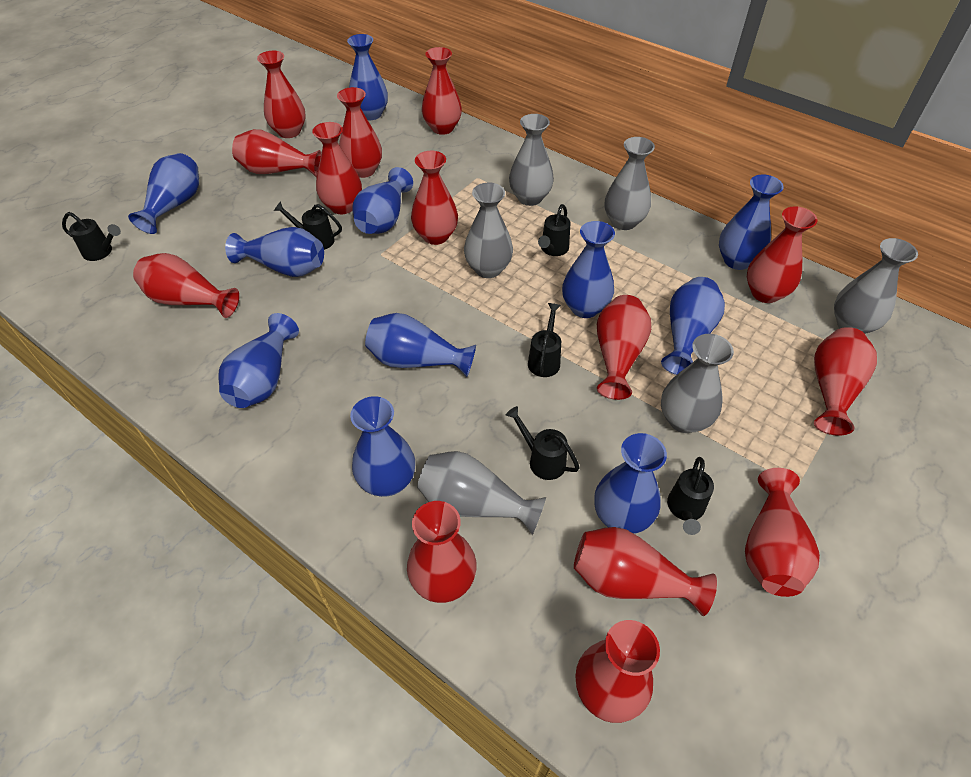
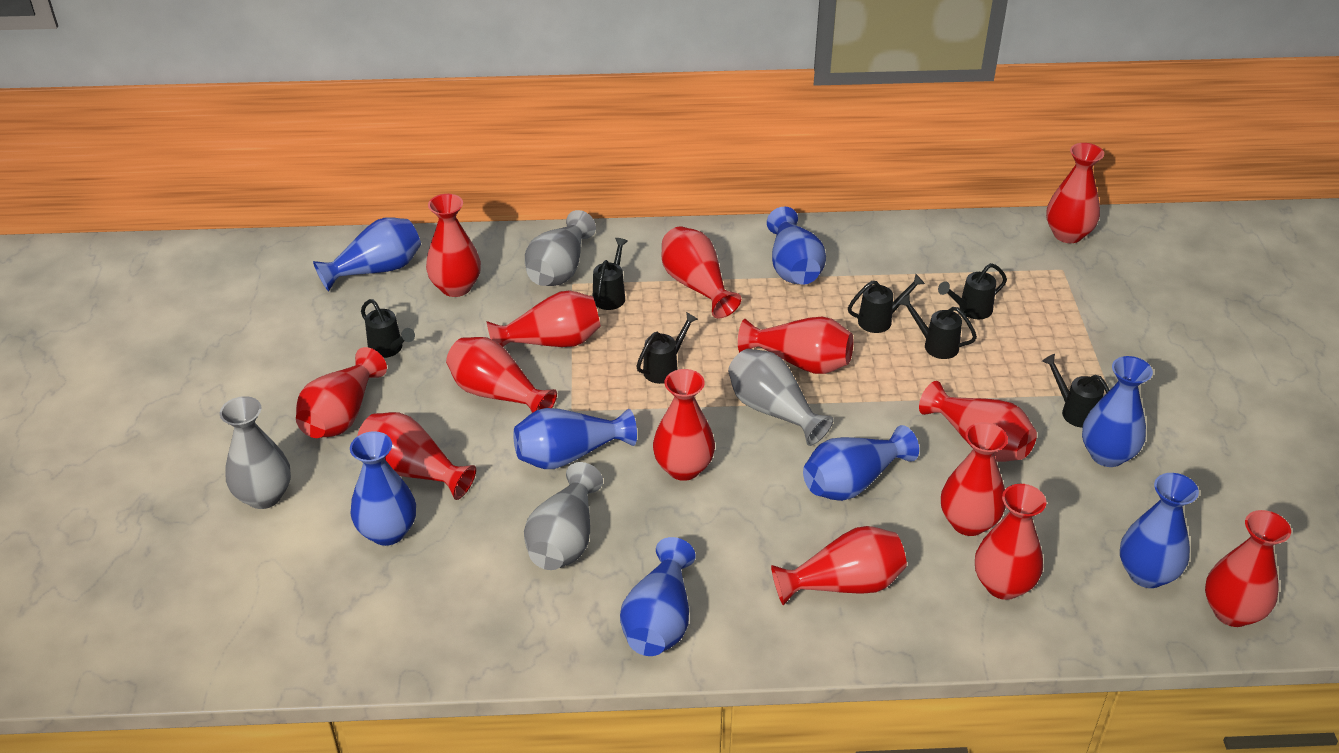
black watering can: 6 -> 7
blue vase: 11 -> 8
grey vase: 6 -> 4

